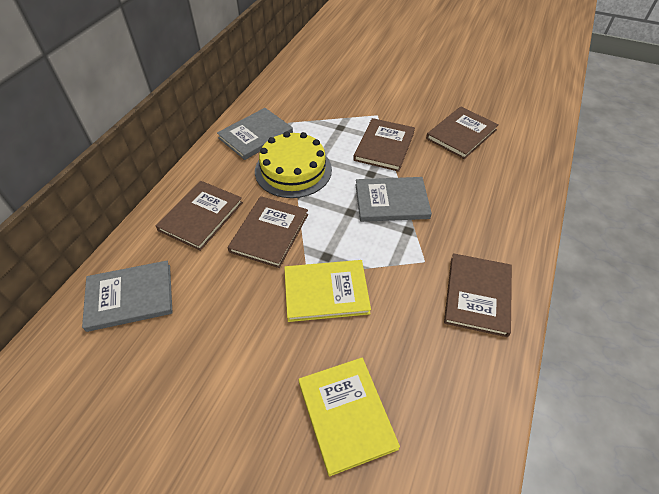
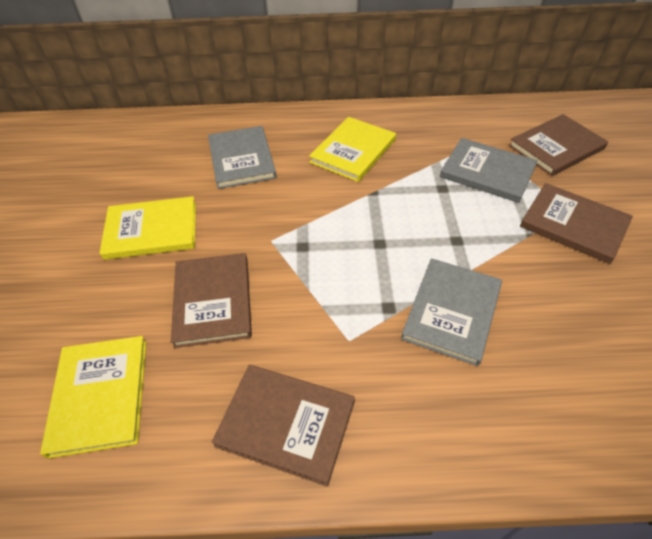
brown book: 5 -> 4
yellow book: 2 -> 3
yellow cake: 1 -> 0

